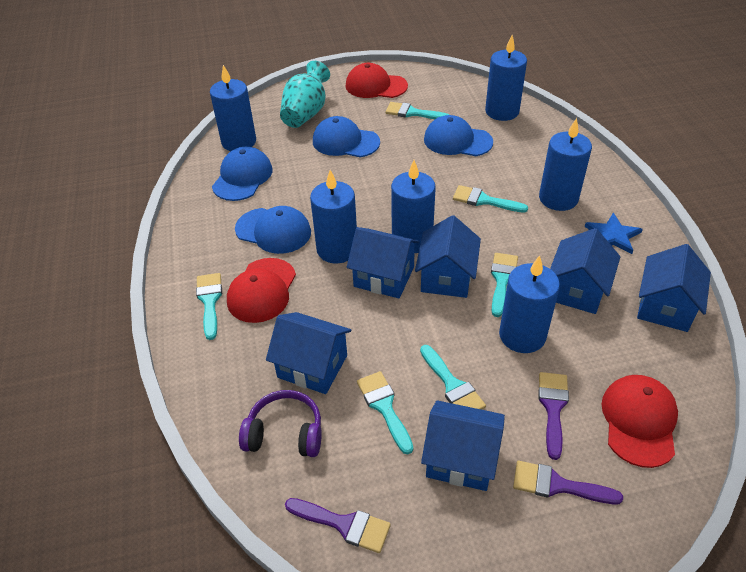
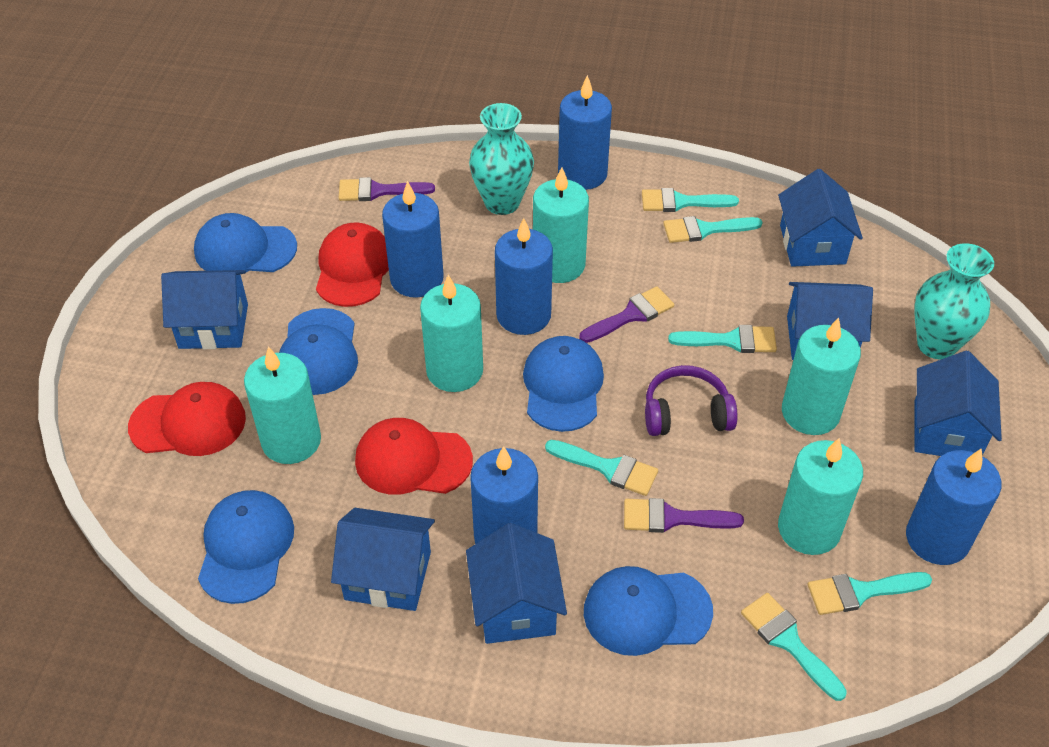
blue candle: 6 -> 5
blue cap: 4 -> 5
blue star: 1 -> 0
turquoise candle: 0 -> 5
turquoise vase: 1 -> 2

